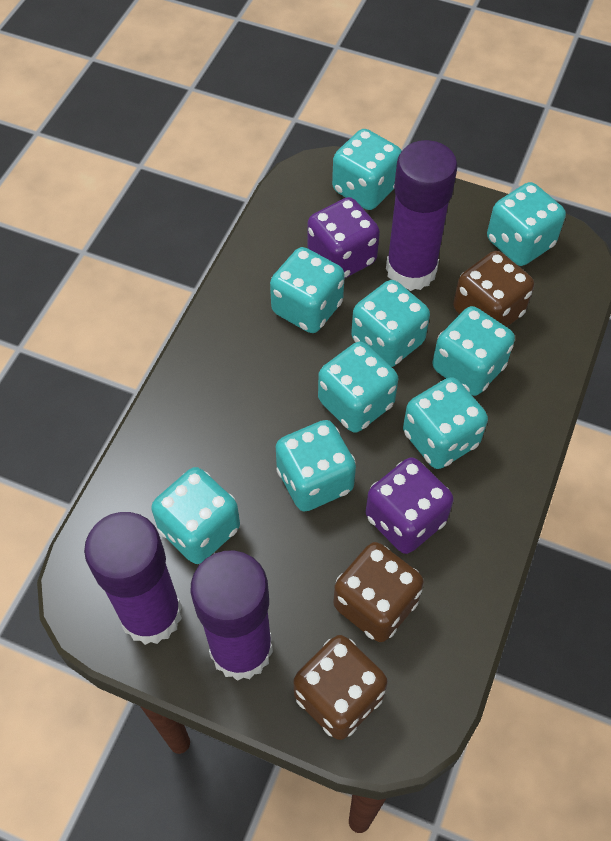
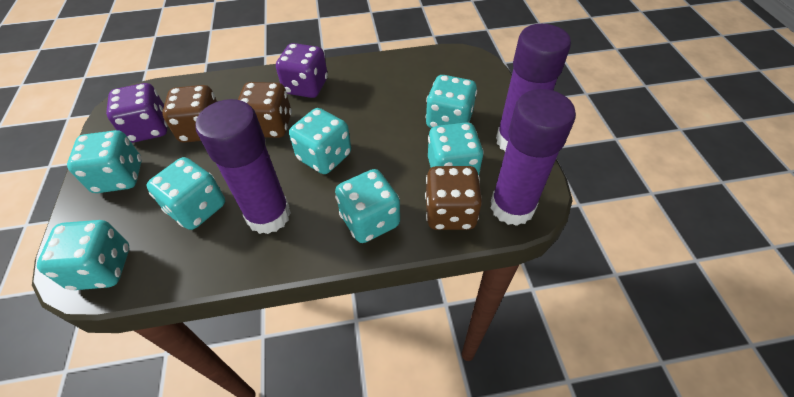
turquoise dice: 9 -> 7

